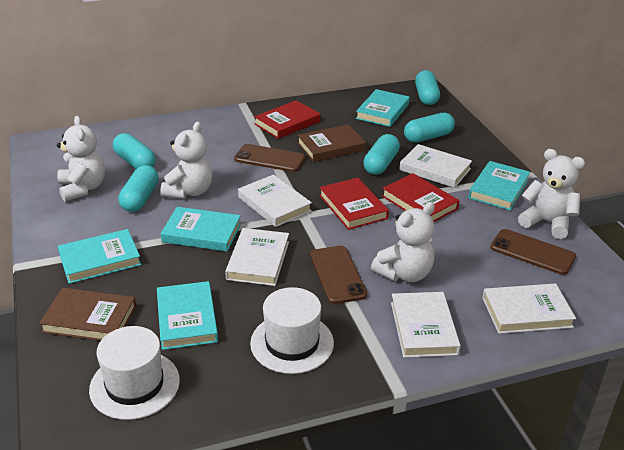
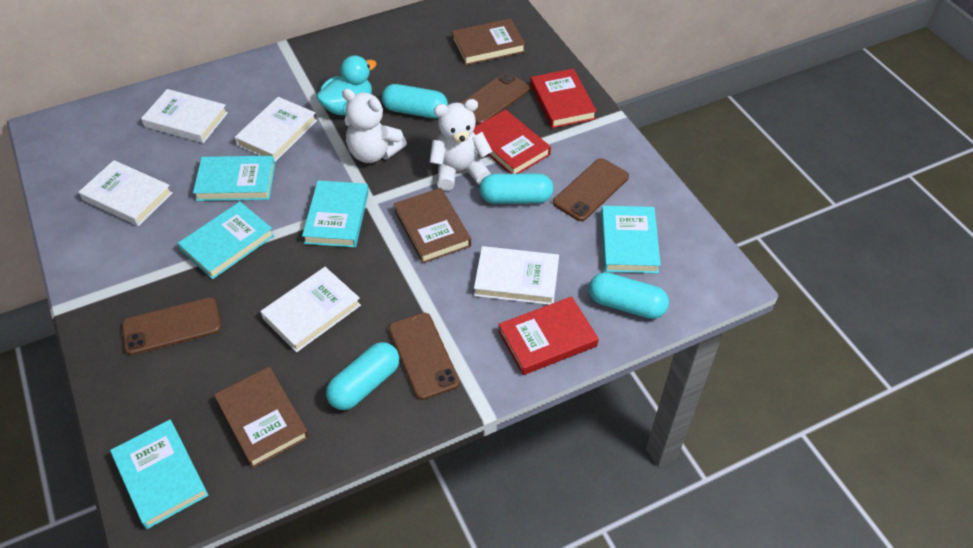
brown book: 2 -> 3
brown phone: 3 -> 4
turquoise capsule: 5 -> 4
turquoise duck: 0 -> 1
white hat: 2 -> 0
white teddy bear: 4 -> 2

